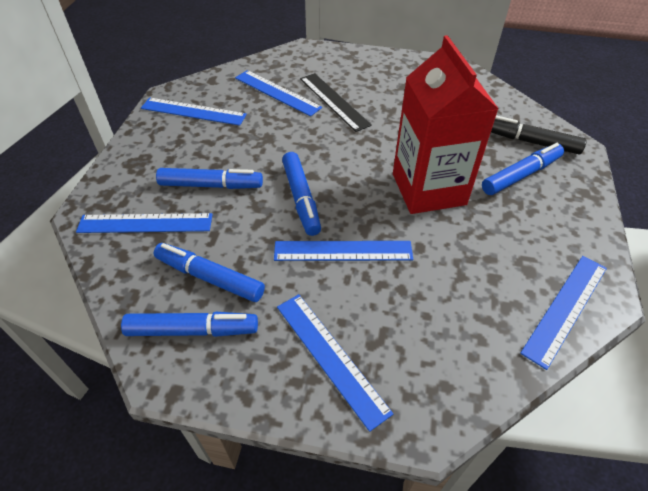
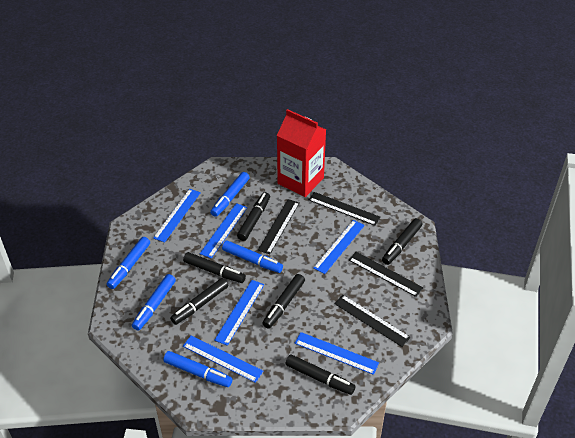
black marker: 1 -> 6
black ruler: 1 -> 4

